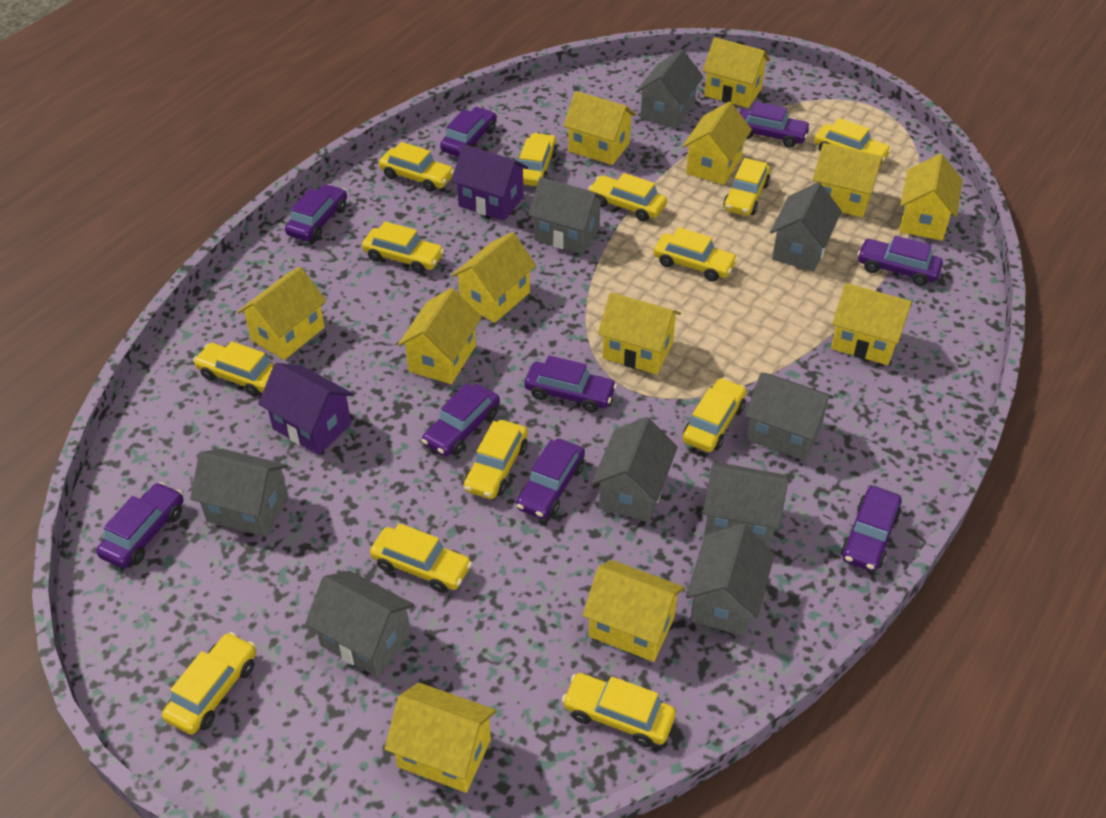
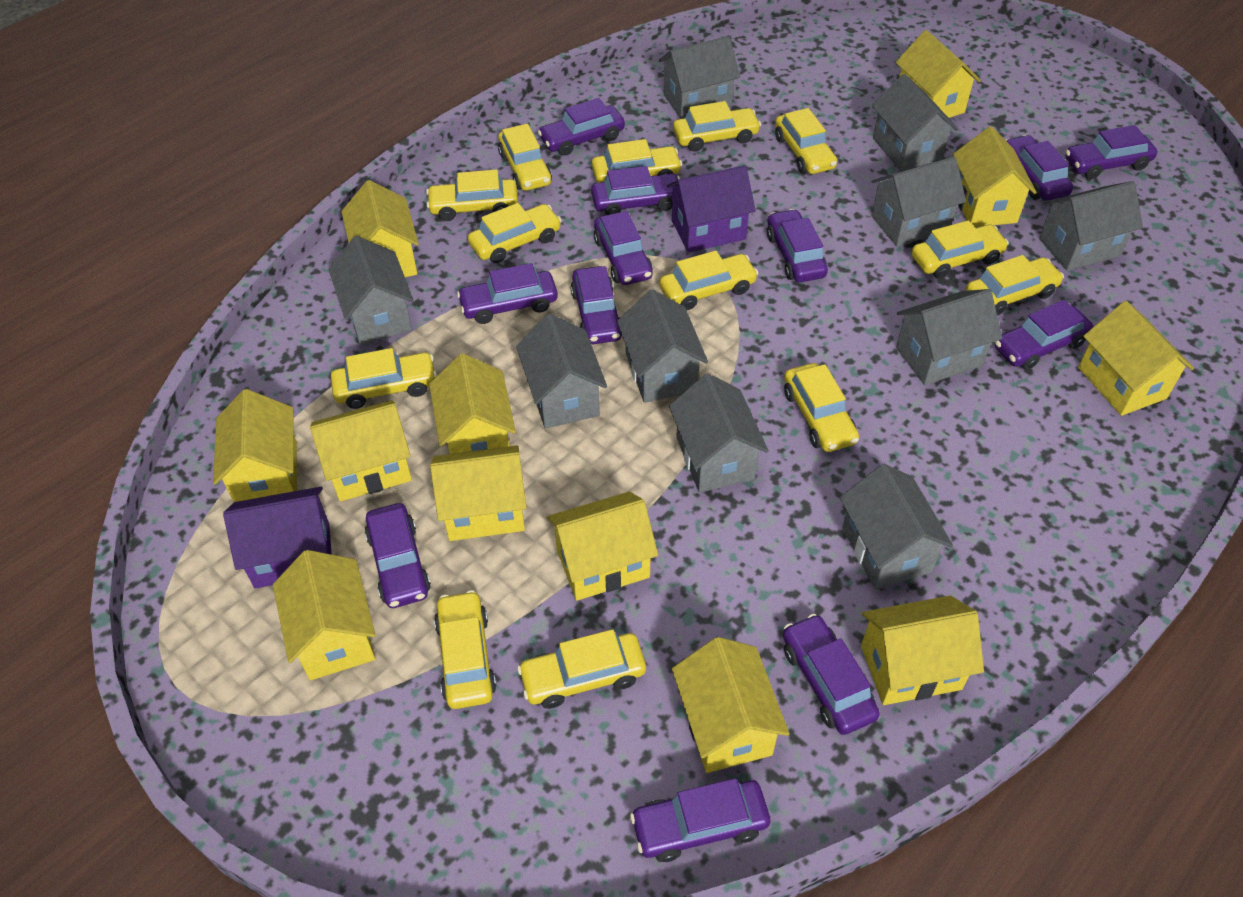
grey house: 9 -> 10
purple car: 9 -> 12

